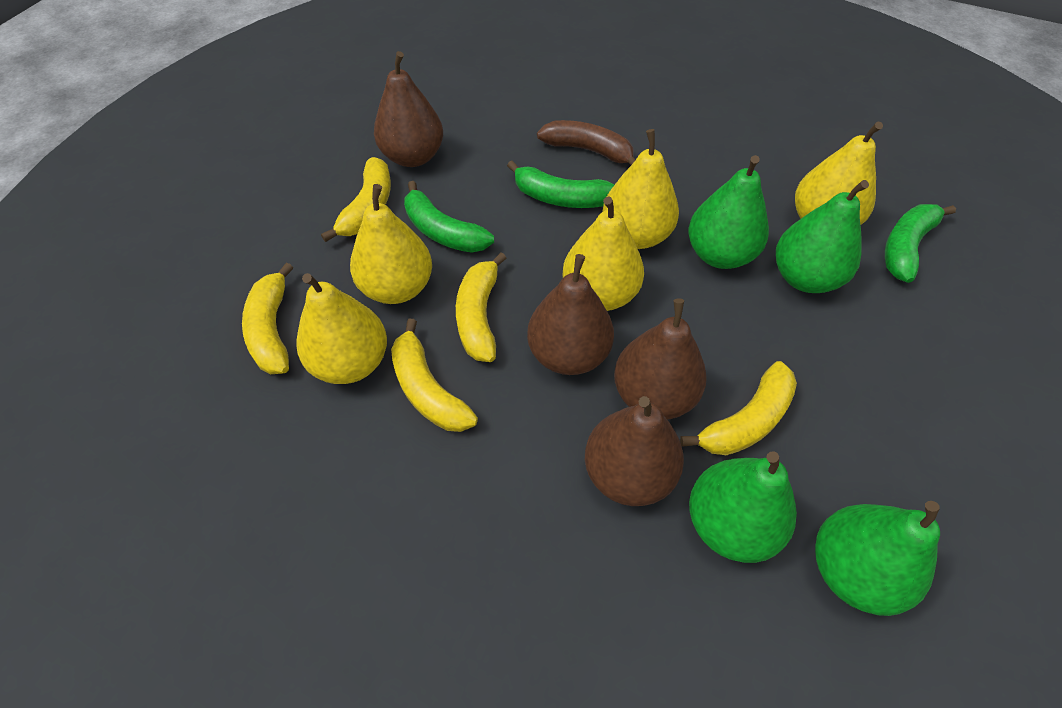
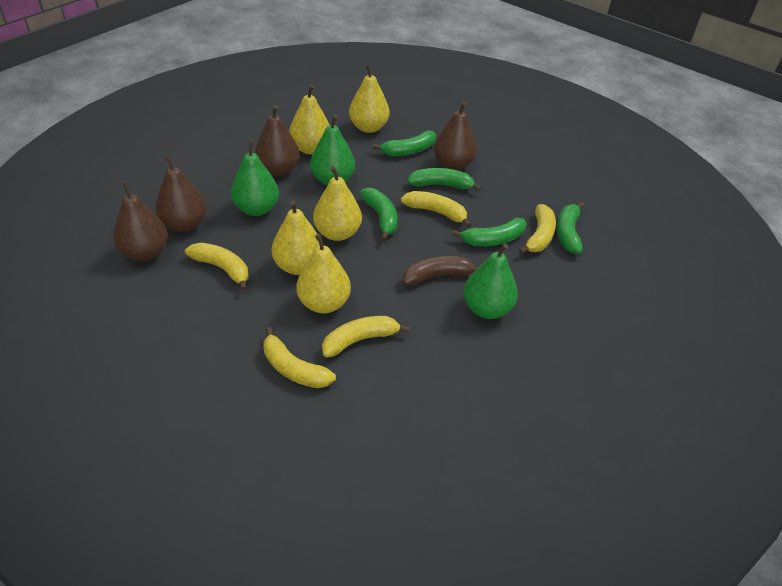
green banana: 3 -> 5
green pear: 4 -> 3

